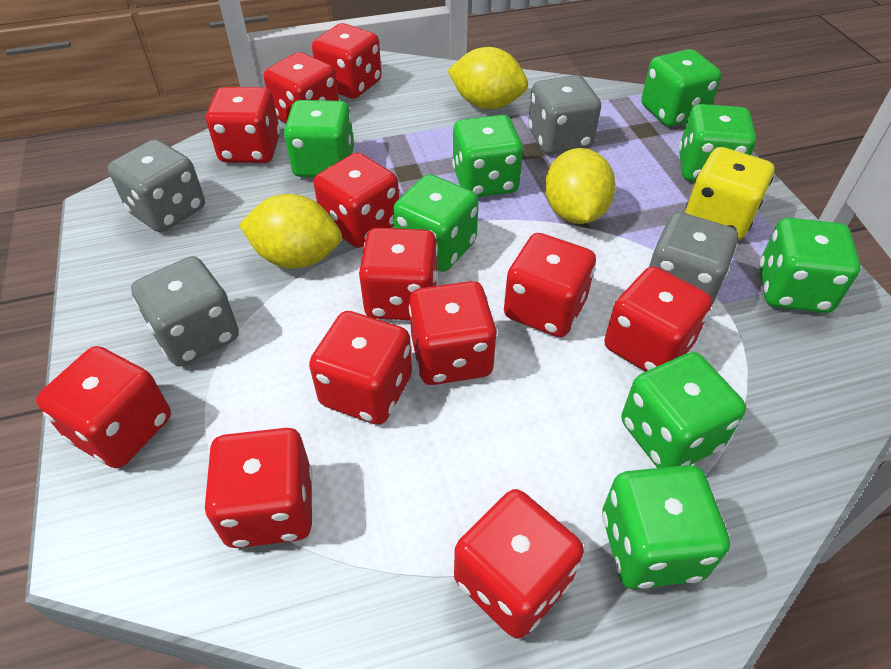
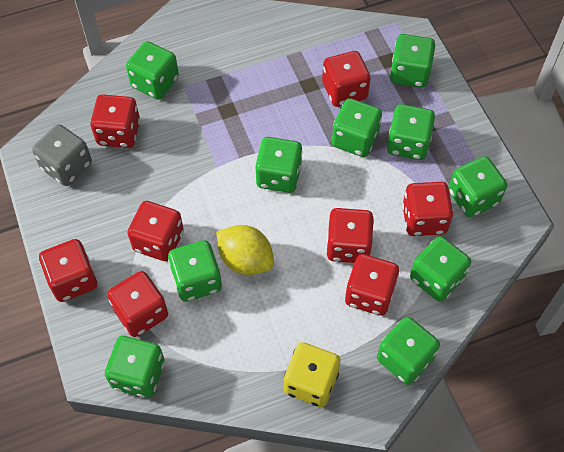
green dice: 8 -> 10
grey dice: 4 -> 1
red dice: 12 -> 8
yellow lemon: 3 -> 1

